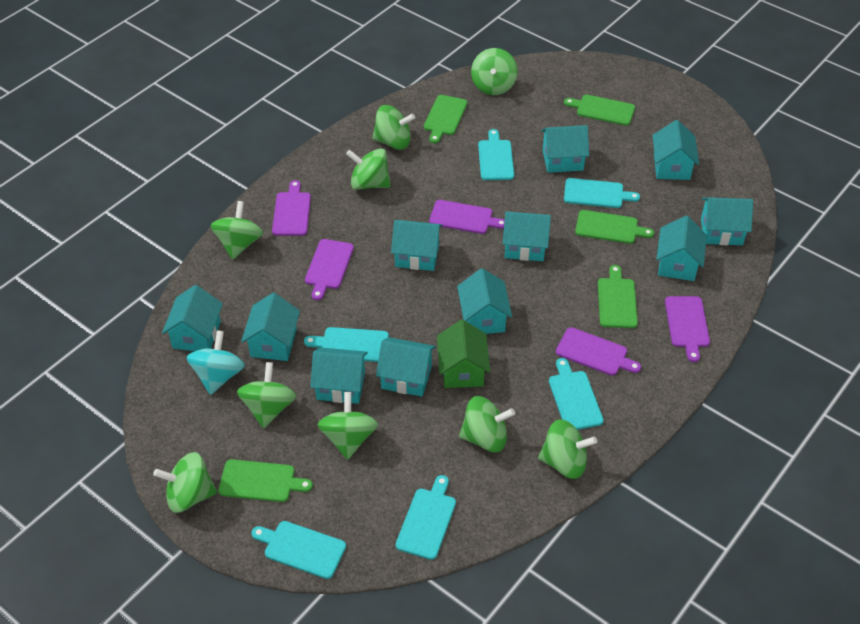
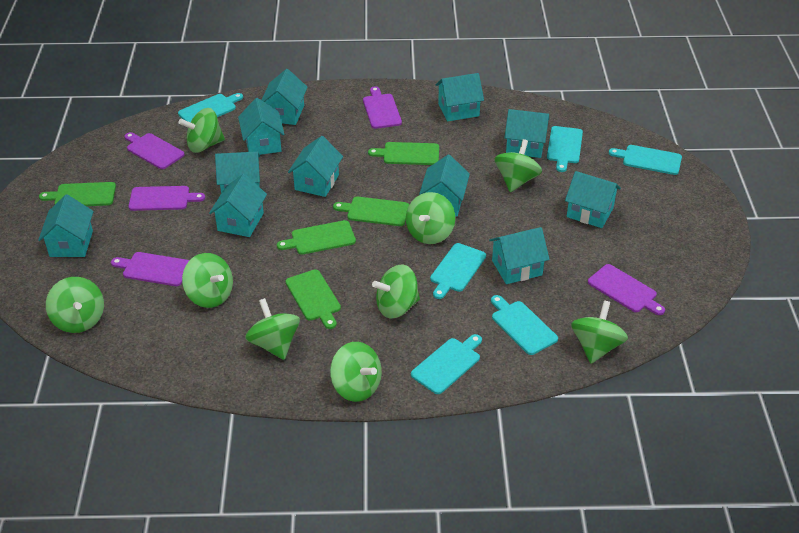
green house: 1 -> 0
turquoise spinning top: 1 -> 0

